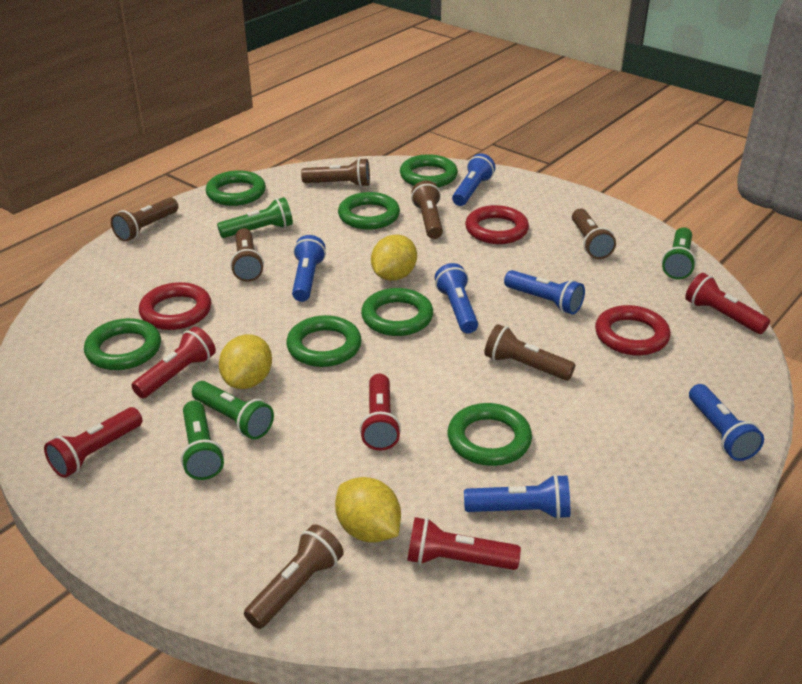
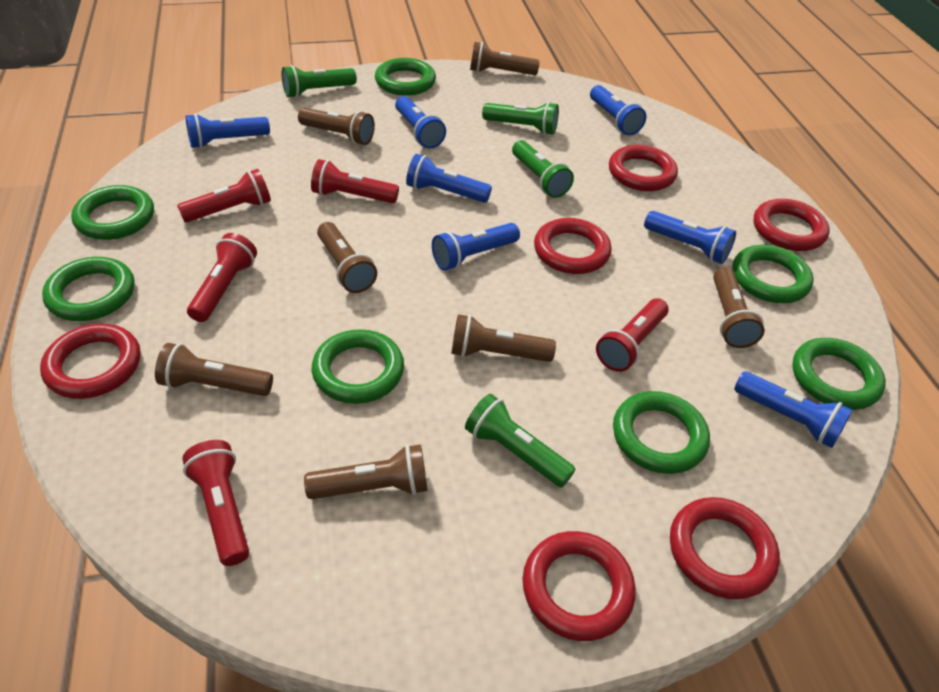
blue flashlight: 6 -> 7
red ring: 3 -> 6
yellow lemon: 3 -> 0

